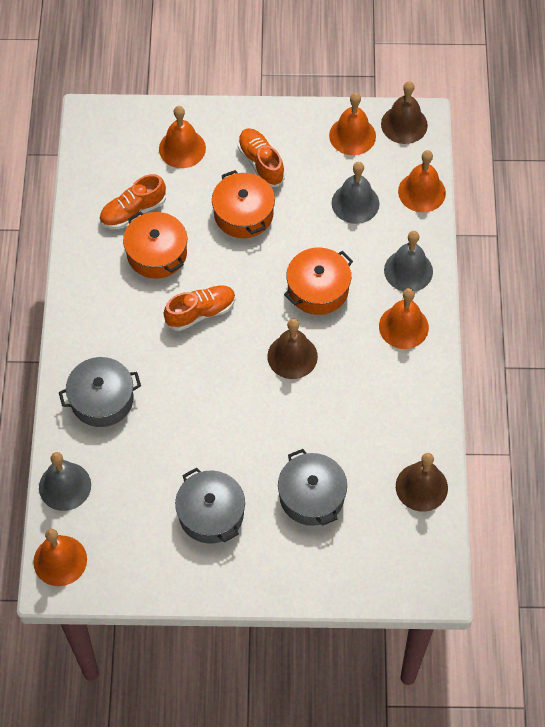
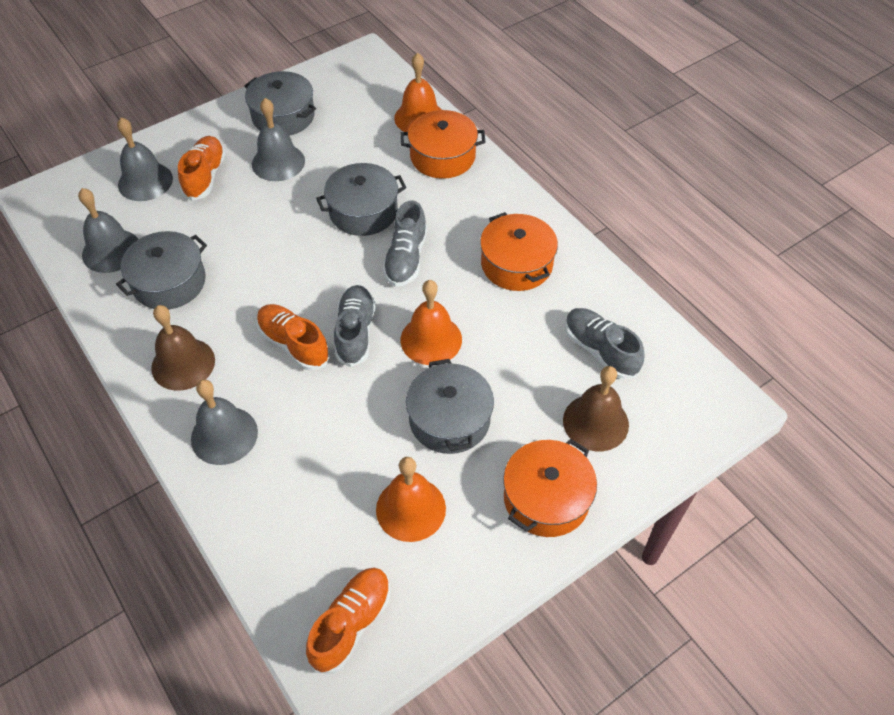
brown bell: 3 -> 2
grey bell: 3 -> 4
grey pot: 3 -> 4
grey shoe: 0 -> 3
orange bell: 5 -> 3

